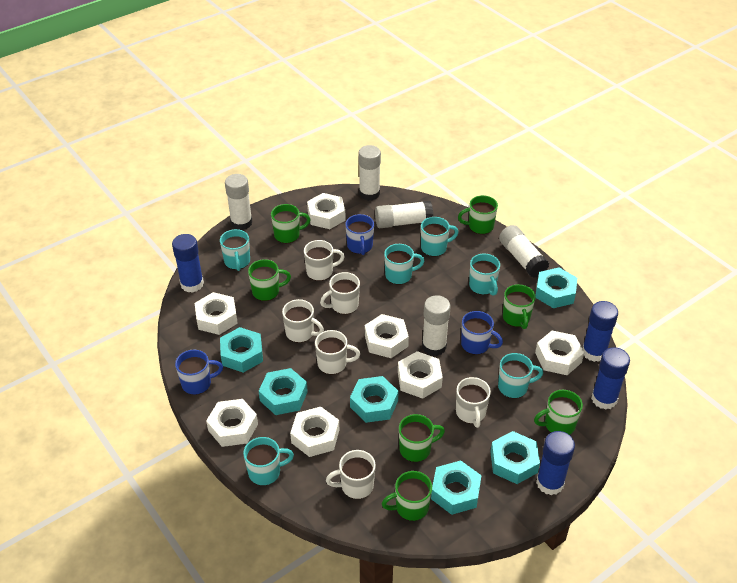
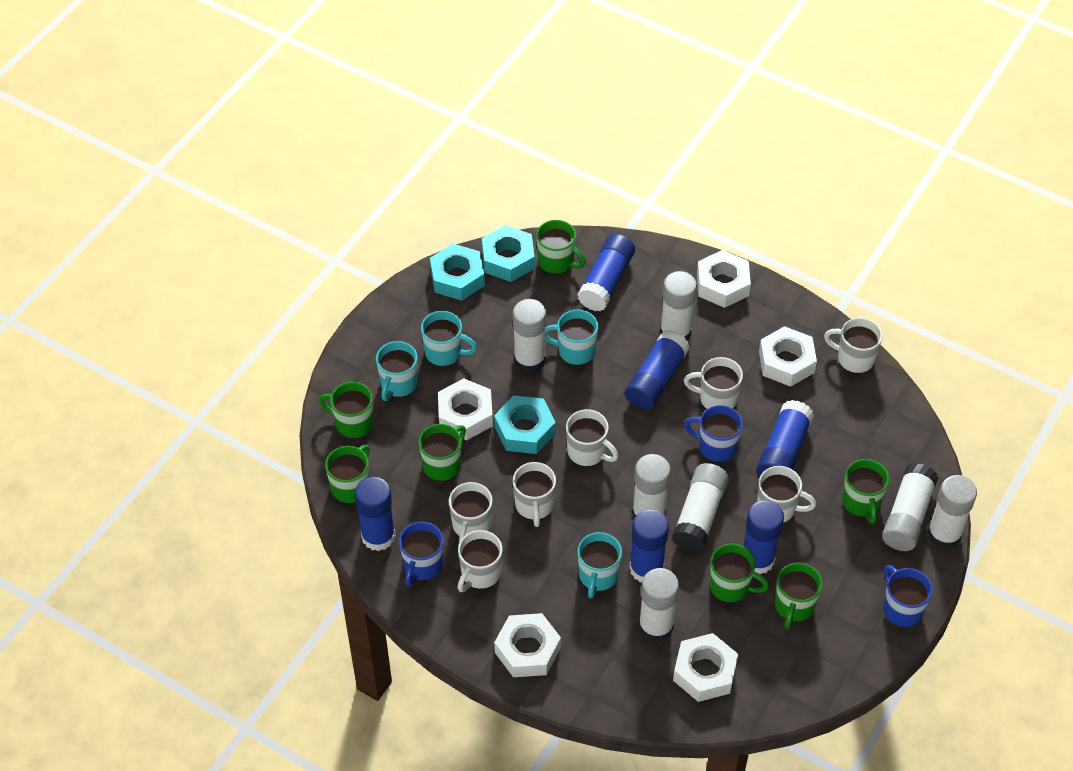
blue glue stick: 4 -> 6
turquoise mug: 6 -> 4
turquoise nut: 6 -> 3
white glue stick: 5 -> 7
white mug: 6 -> 7
white nut: 7 -> 5

